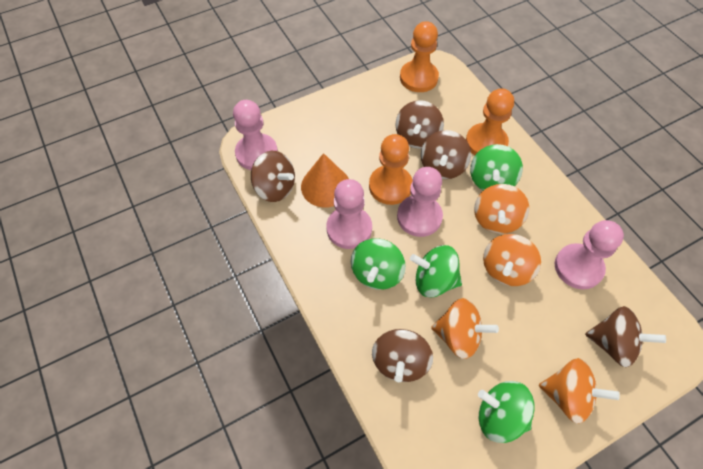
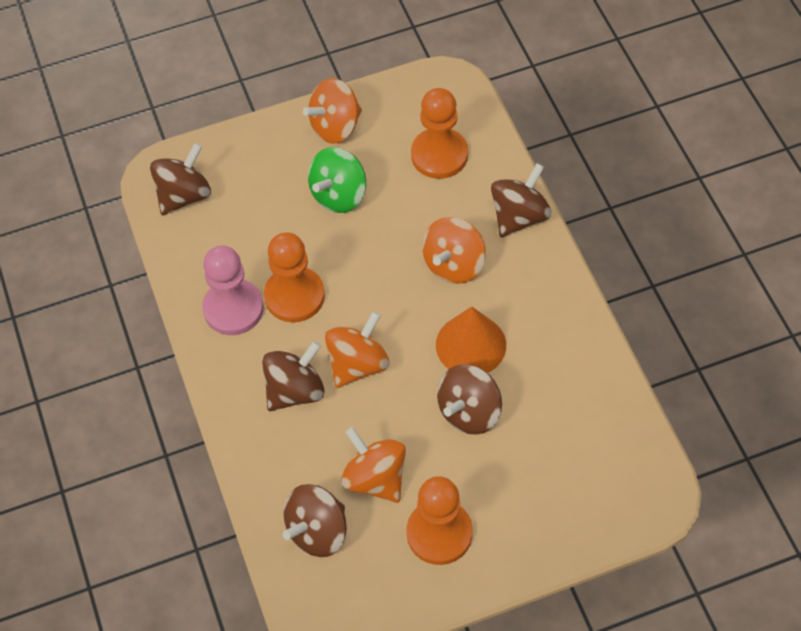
green spinning top: 4 -> 1
pink pawn: 4 -> 1

